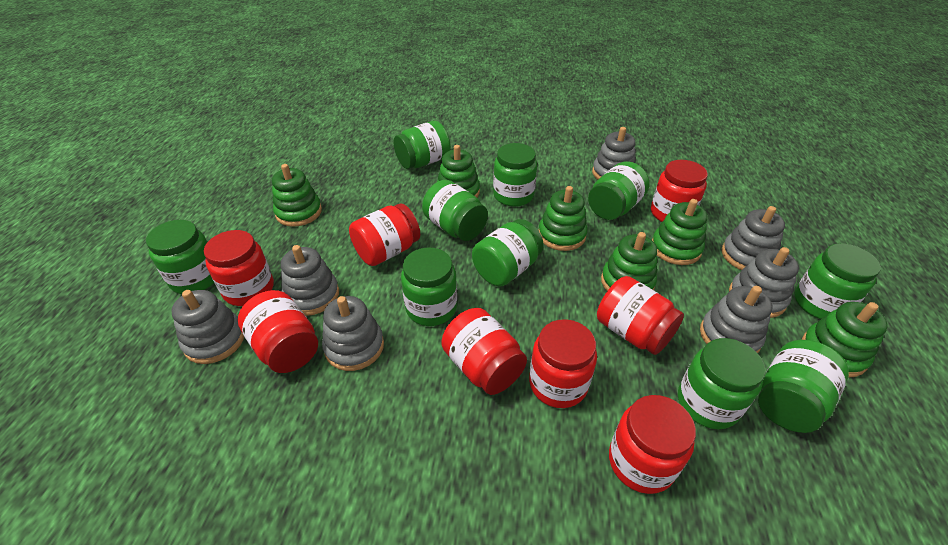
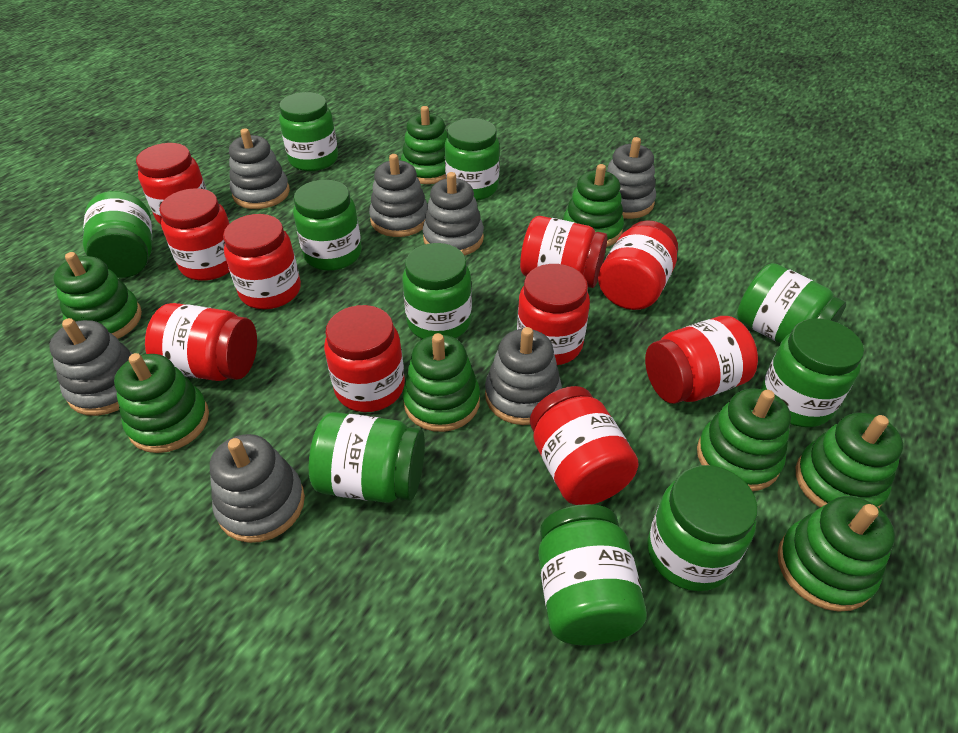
green stacking toy: 6 -> 8
red jar: 8 -> 10

